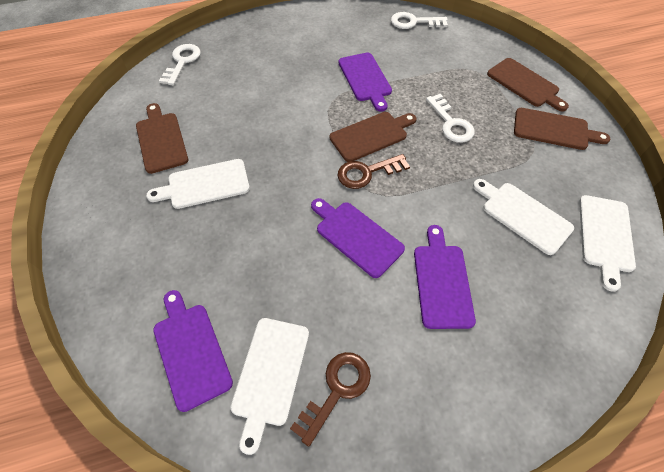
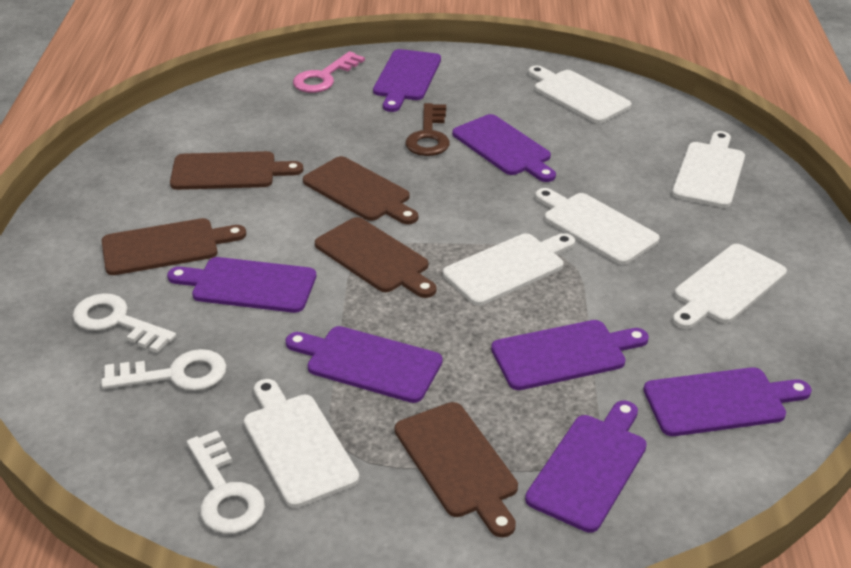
brown cutting board: 4 -> 5
brown key: 2 -> 1
pink key: 0 -> 1
purple cutting board: 4 -> 7
white cutting board: 4 -> 6

